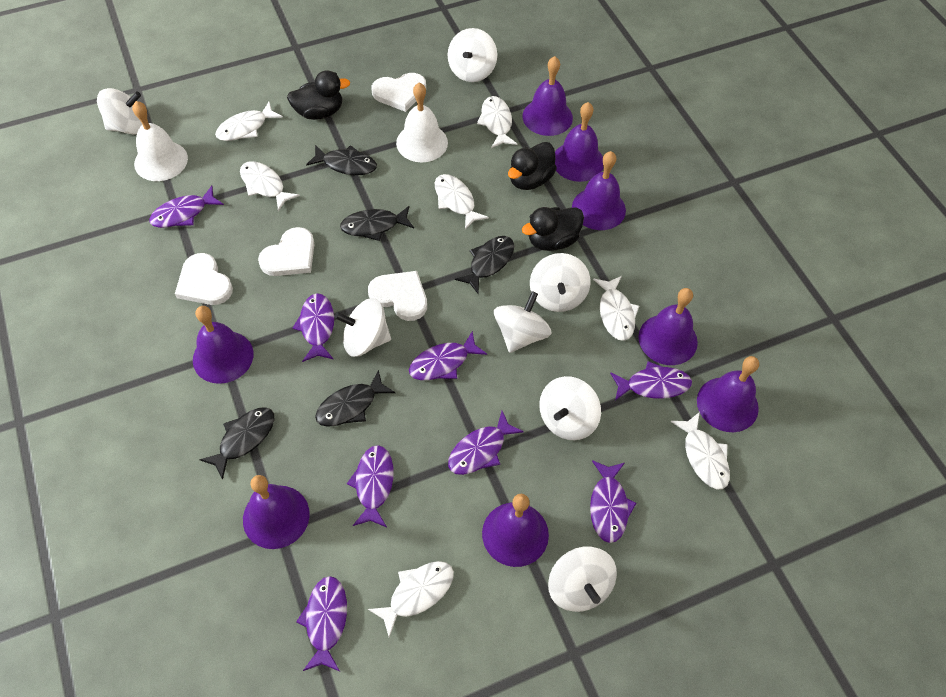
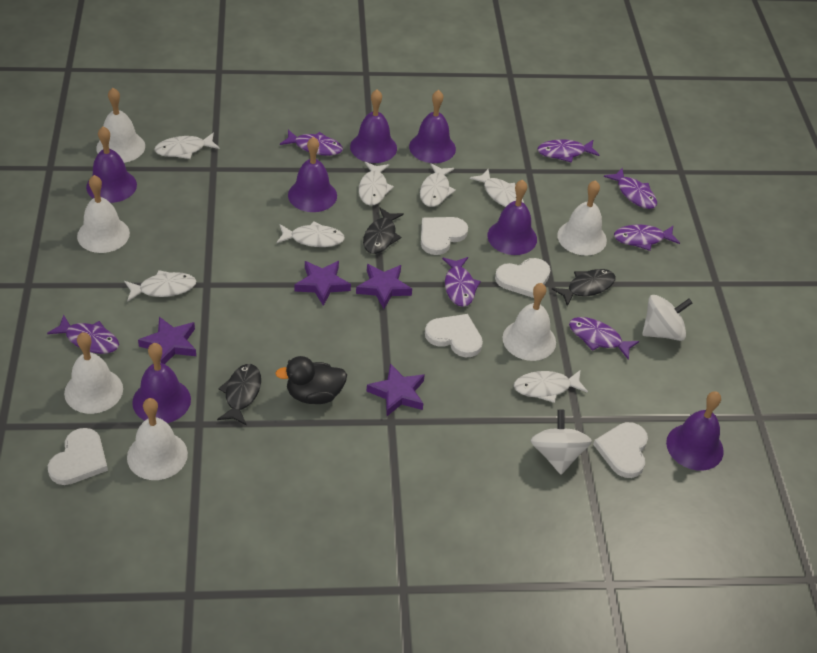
black duck: 3 -> 1
black fish: 5 -> 3
purple bell: 8 -> 7
purple fish: 8 -> 7
purple star: 0 -> 4
white bell: 2 -> 6
white heart: 4 -> 5
white spinning top: 7 -> 2

